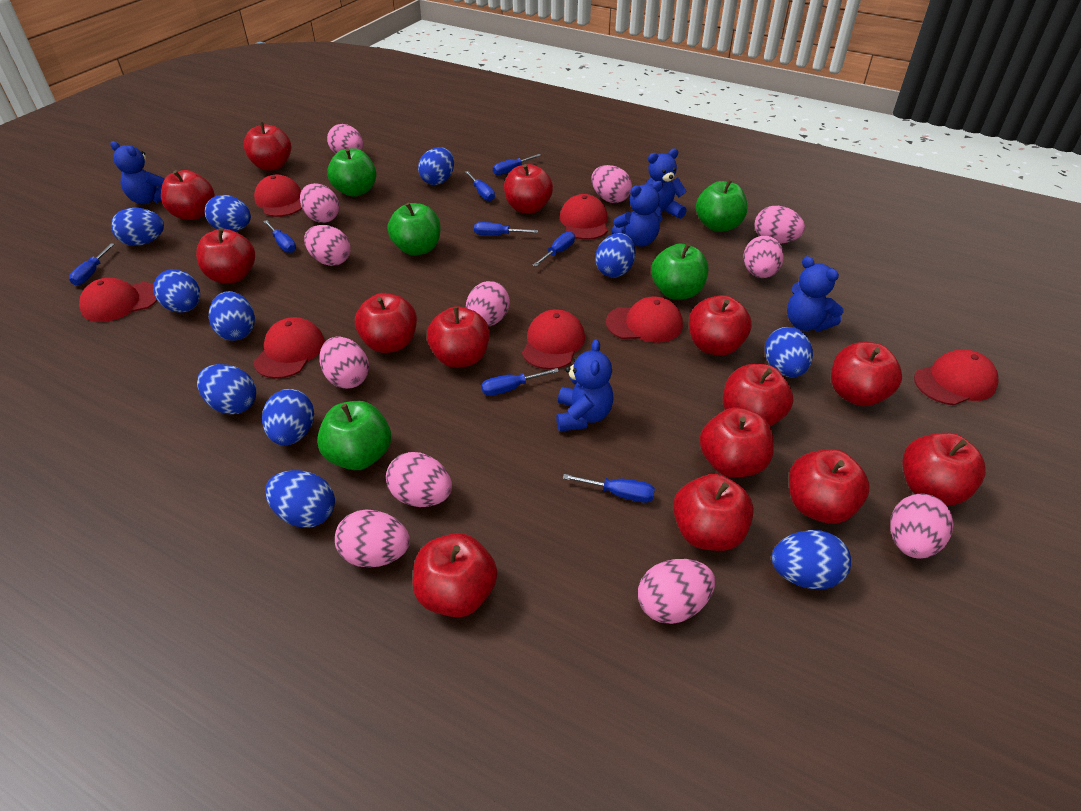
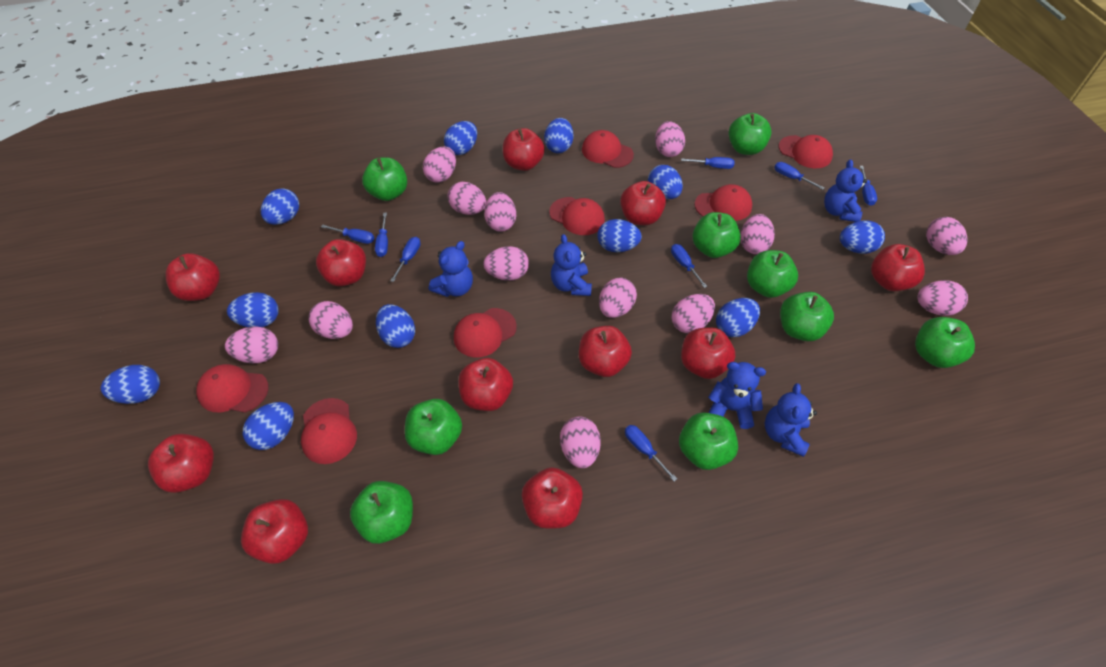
green apple: 5 -> 9
pink egg: 12 -> 13
red apple: 14 -> 11

